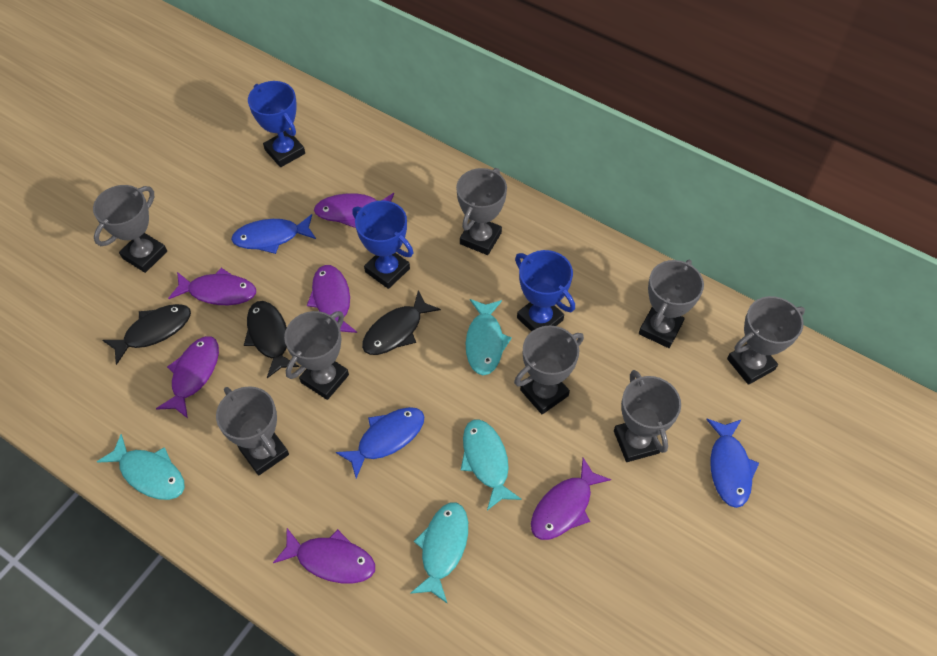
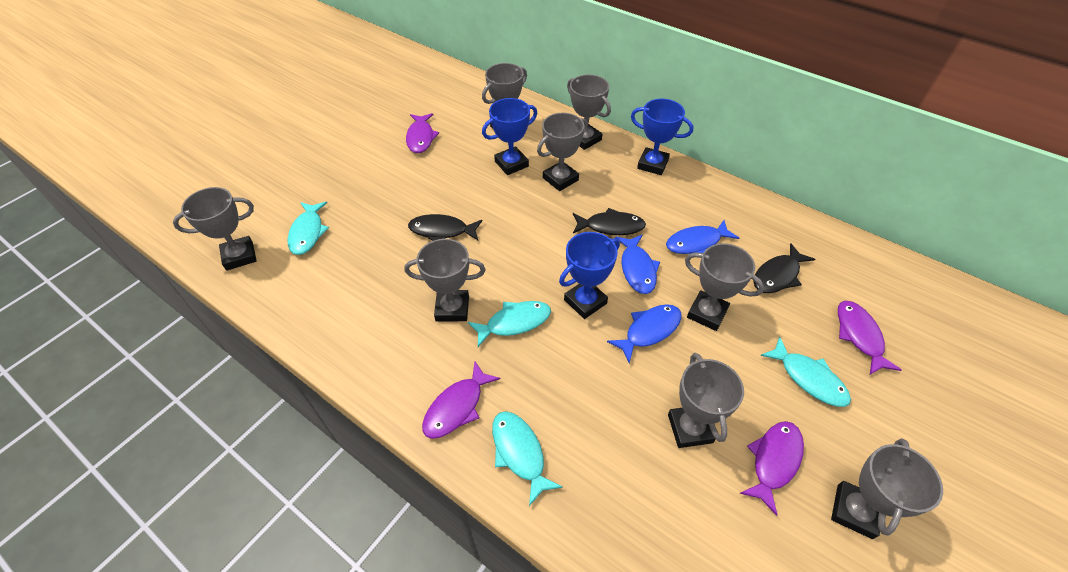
purple fish: 6 -> 4

